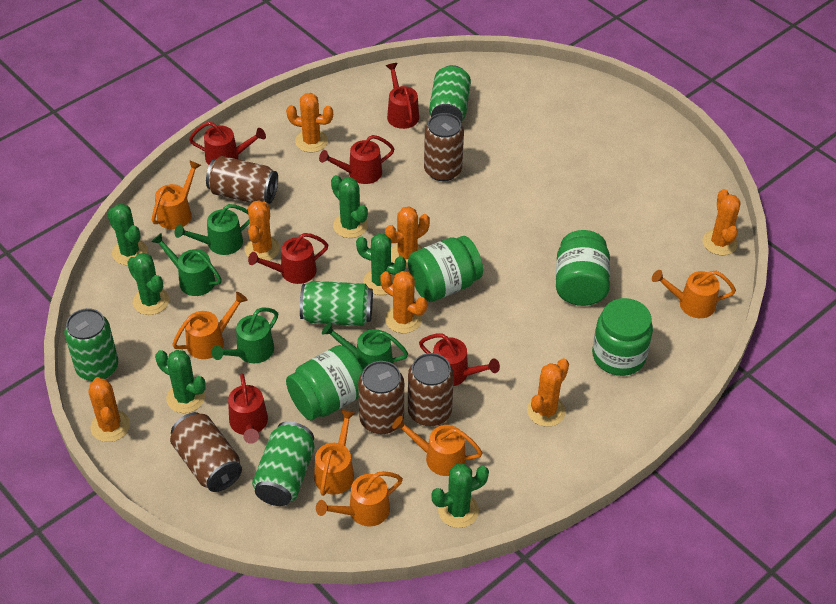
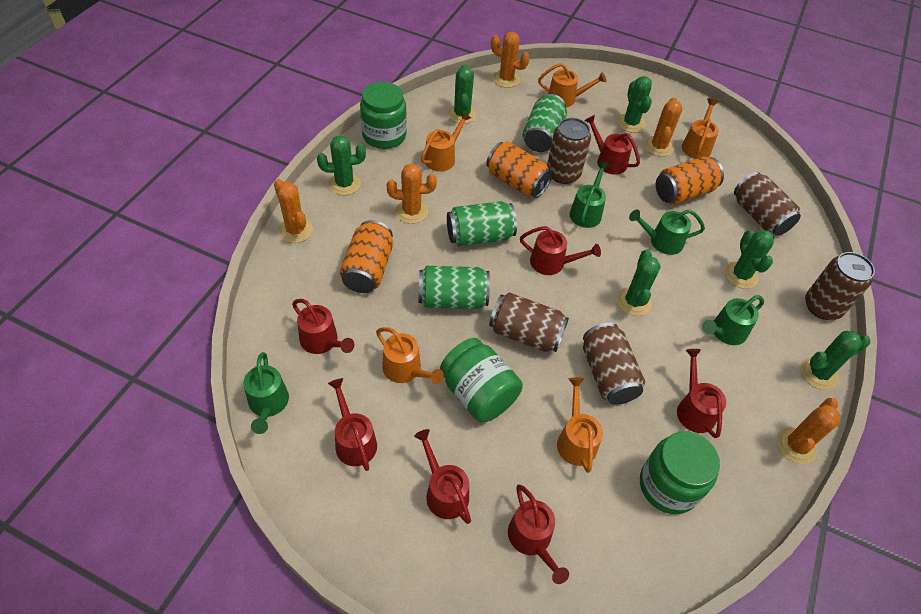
green can: 4 -> 3
green jar: 4 -> 3
orange cactus: 7 -> 5
orange can: 0 -> 3
orange watering can: 6 -> 5
red watering can: 6 -> 7

